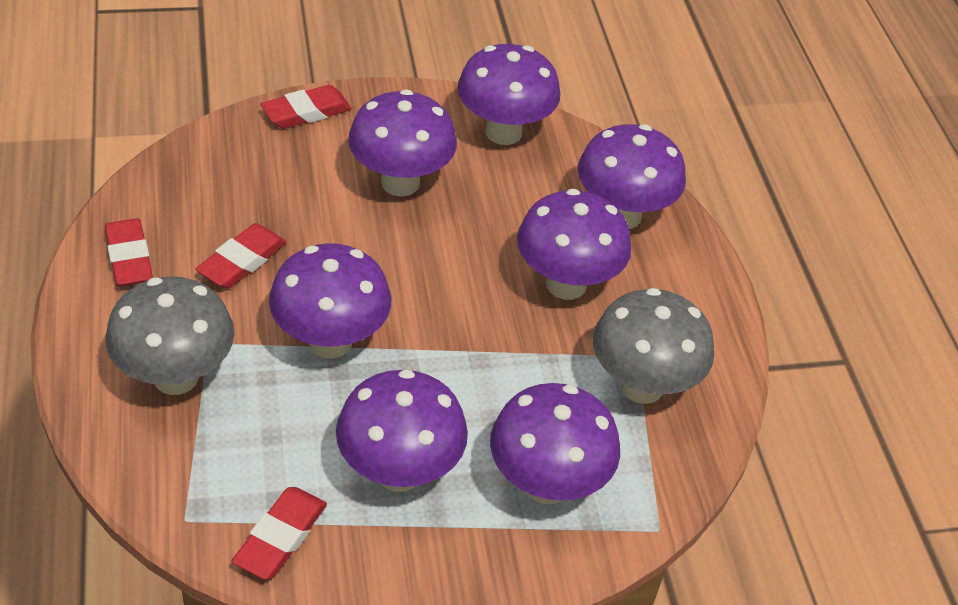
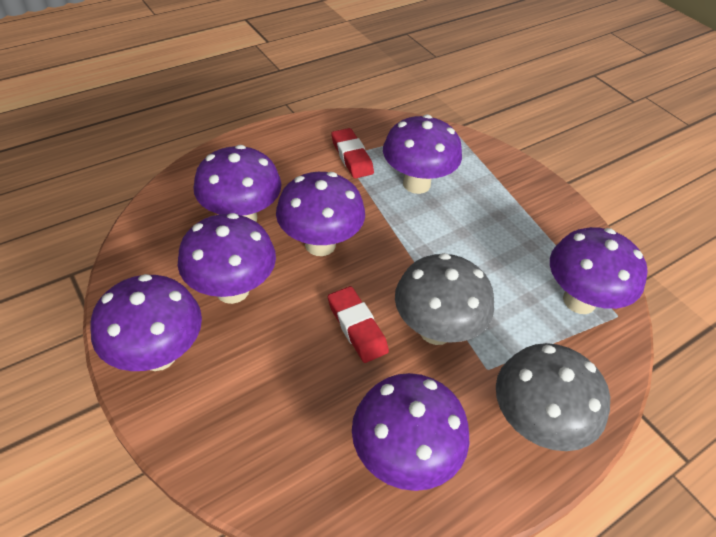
red eraser: 4 -> 2

